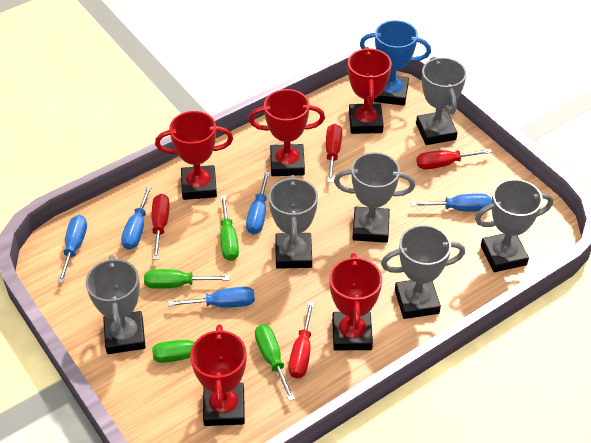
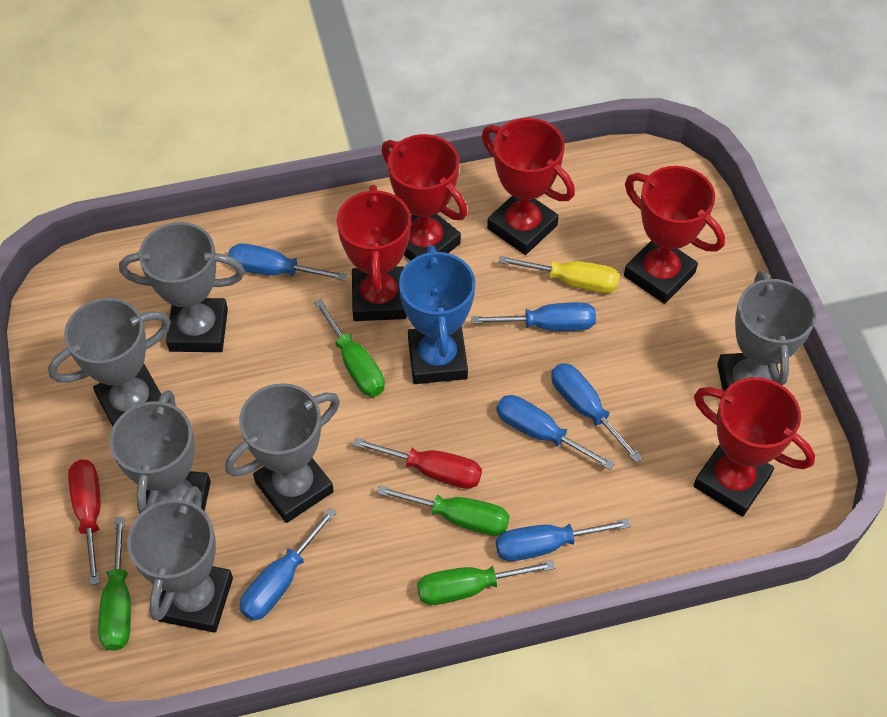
blue screwdriver: 5 -> 6
red screwdriver: 4 -> 2
yellow screwdriver: 0 -> 1

